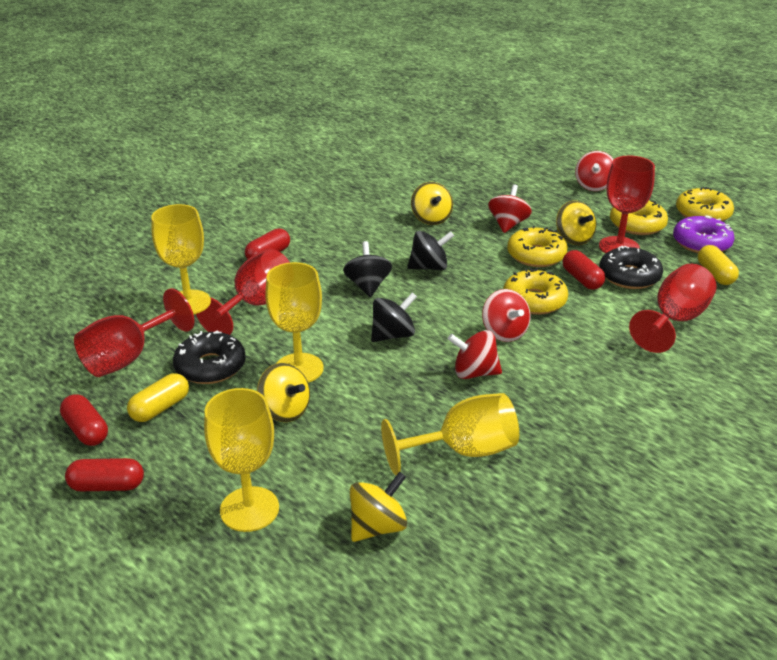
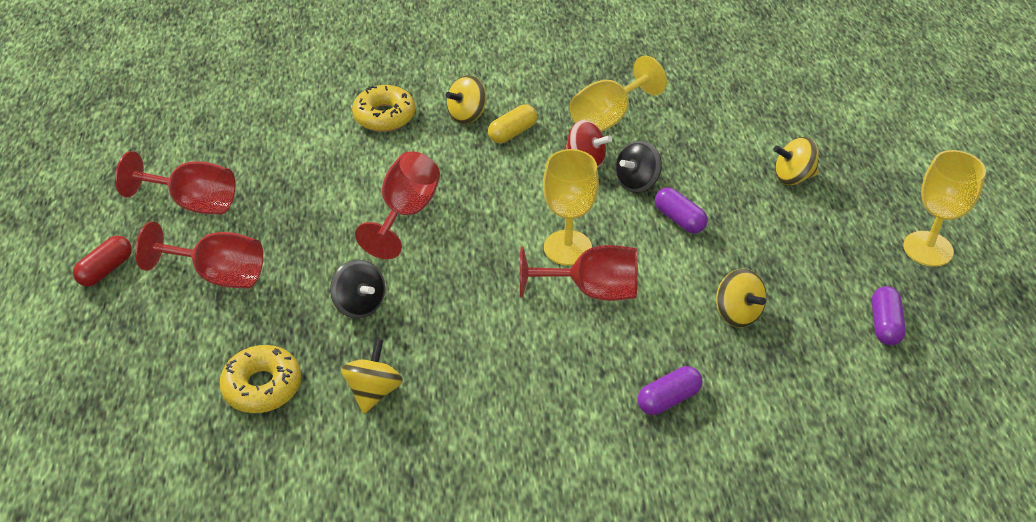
black donut: 2 -> 0
black spinning top: 3 -> 2
purple capsule: 0 -> 3
purple donut: 1 -> 0
red capsule: 4 -> 1
red spinning top: 4 -> 1
yellow capsule: 2 -> 1
yellow donut: 4 -> 2
yellow goblet: 4 -> 3

